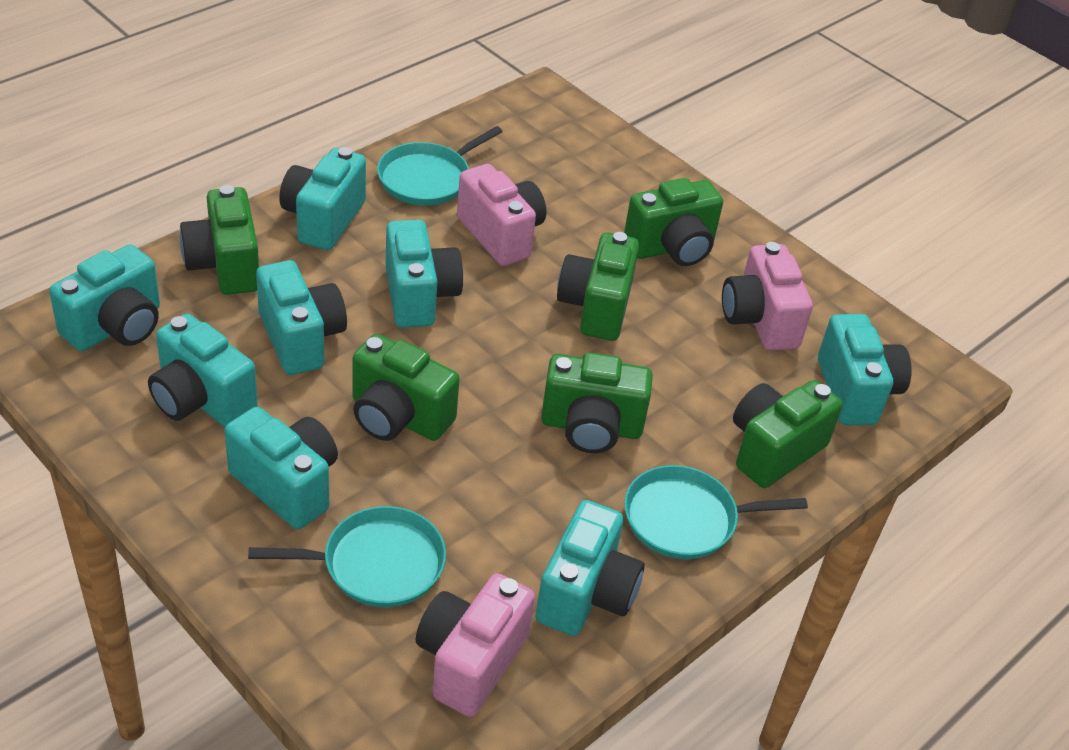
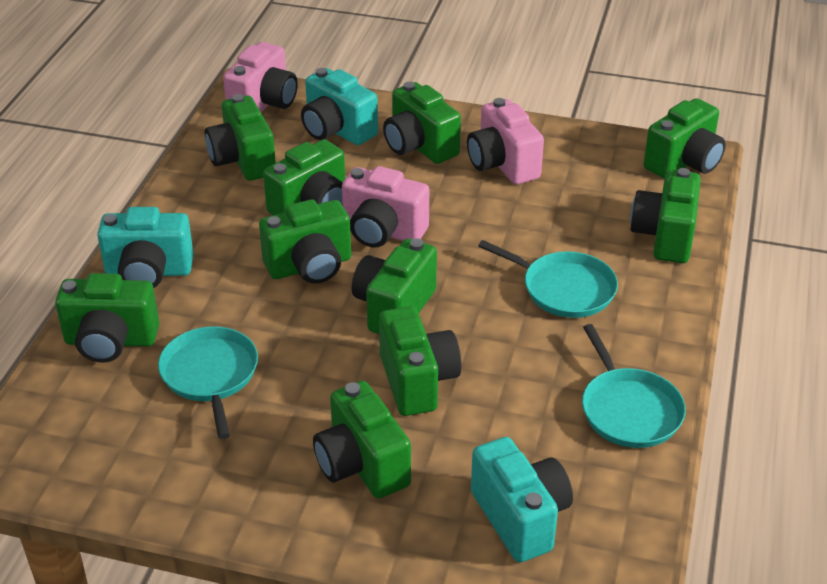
green camera: 6 -> 10
turquoise camera: 8 -> 3

